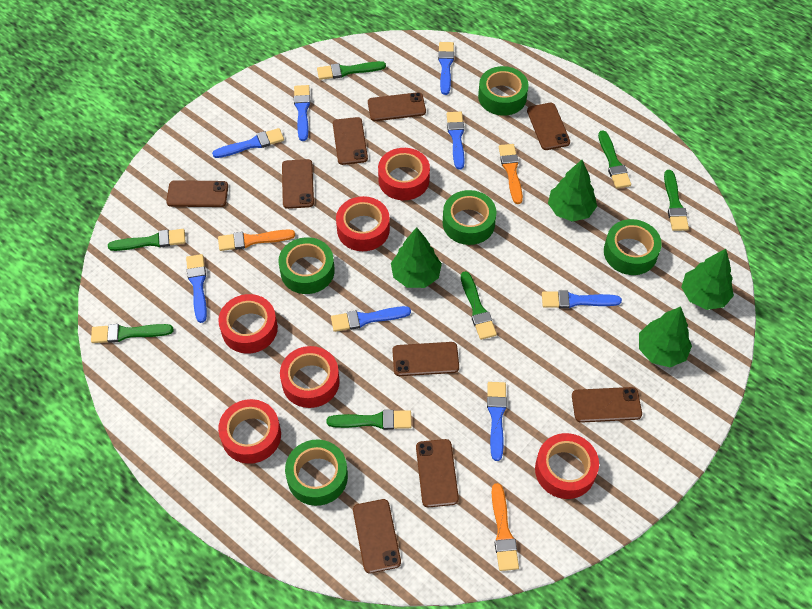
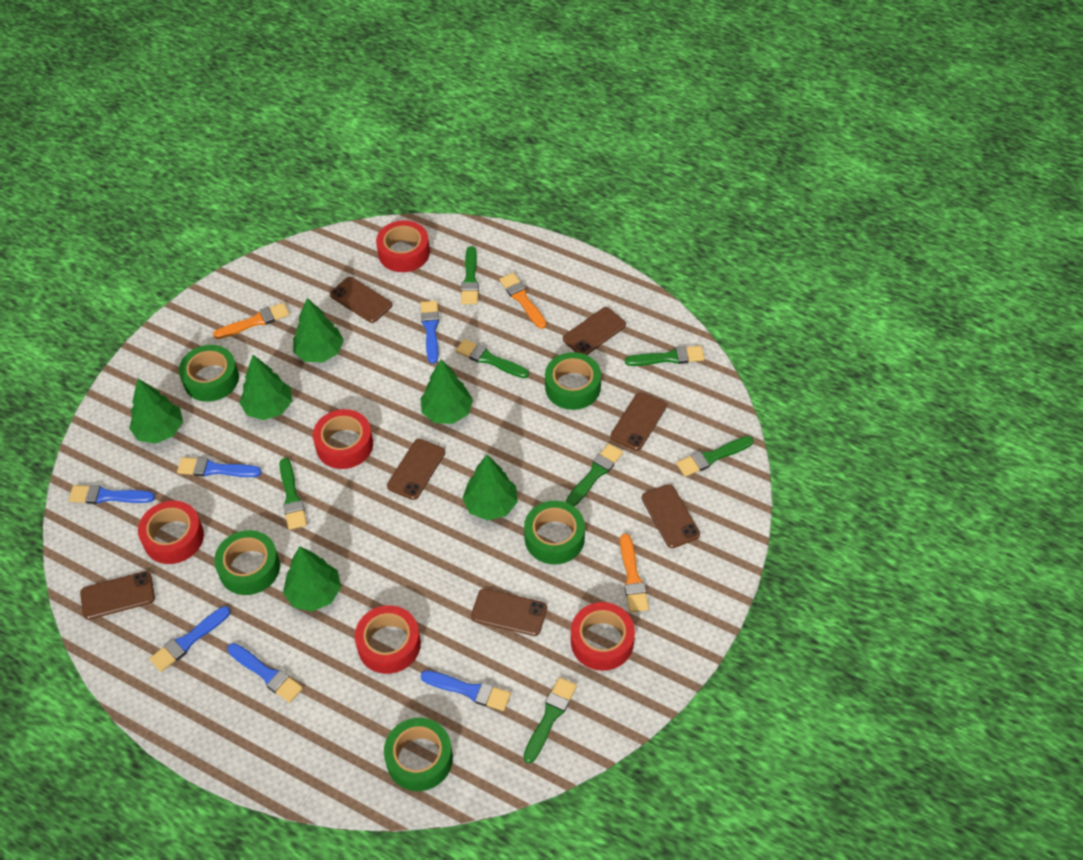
blue brush: 8 -> 6
brown phone: 9 -> 7
green tree: 4 -> 6
red tape: 6 -> 5

